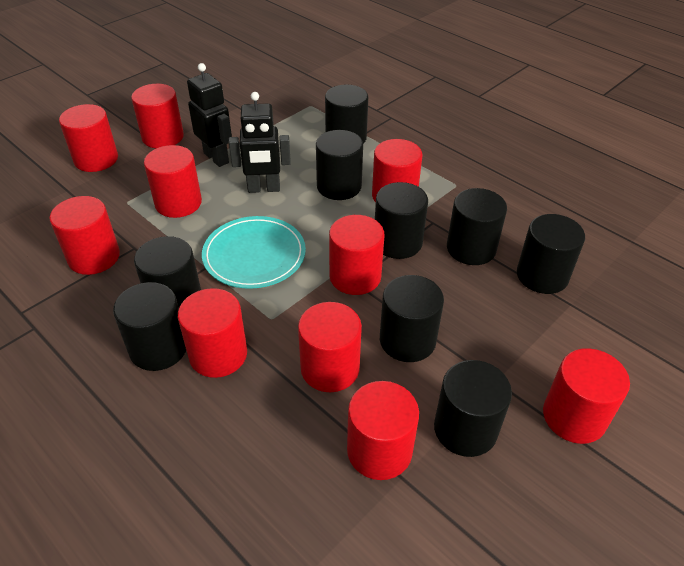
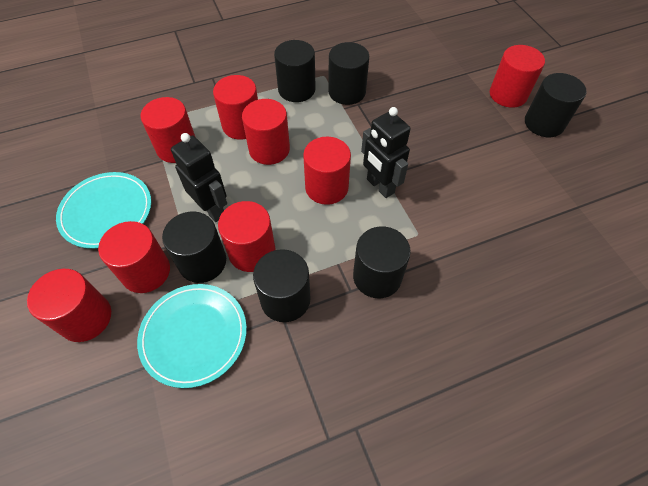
black cylinder: 9 -> 6
red cylinder: 10 -> 8
turquoise plate: 1 -> 2

